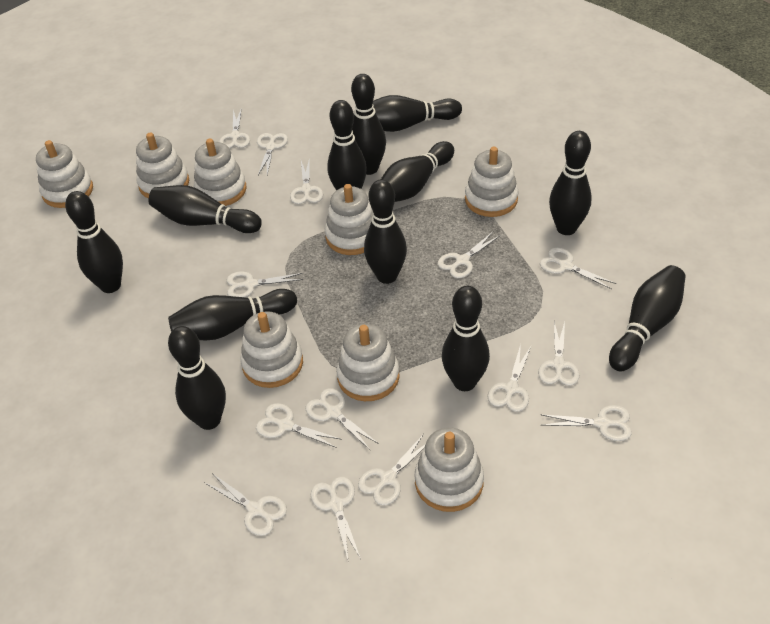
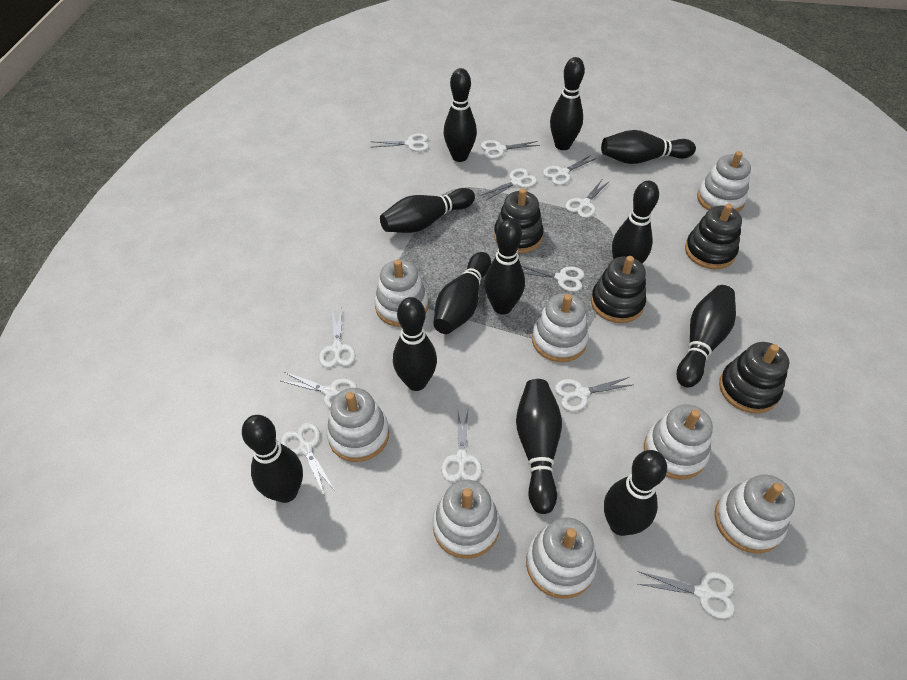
black stacking toy: 0 -> 4
white scissors: 14 -> 12

